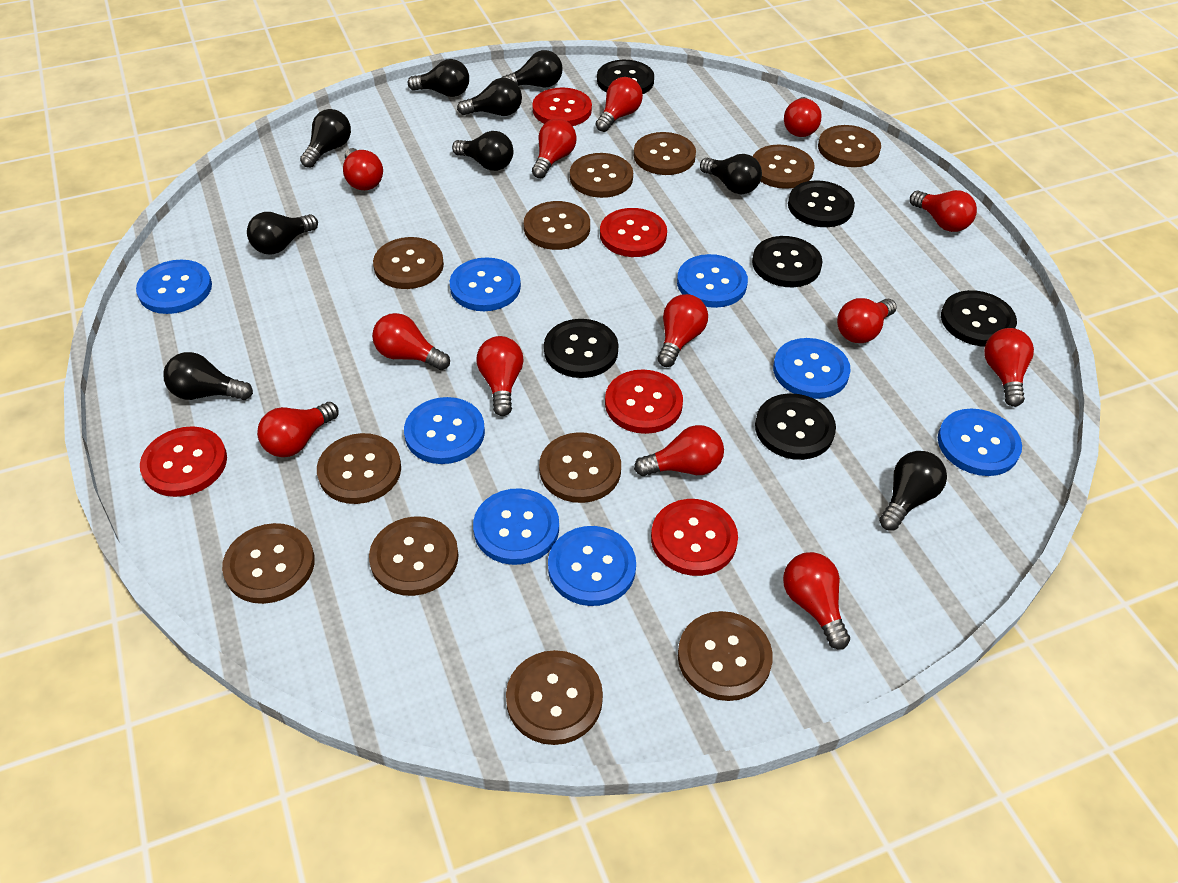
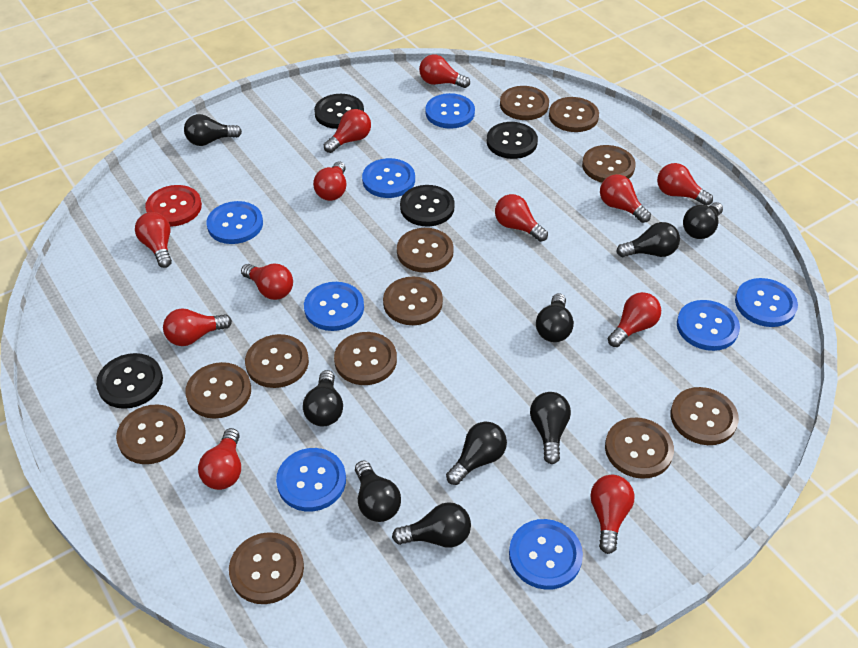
black button: 6 -> 4
red button: 5 -> 1
red light bulb: 13 -> 12

